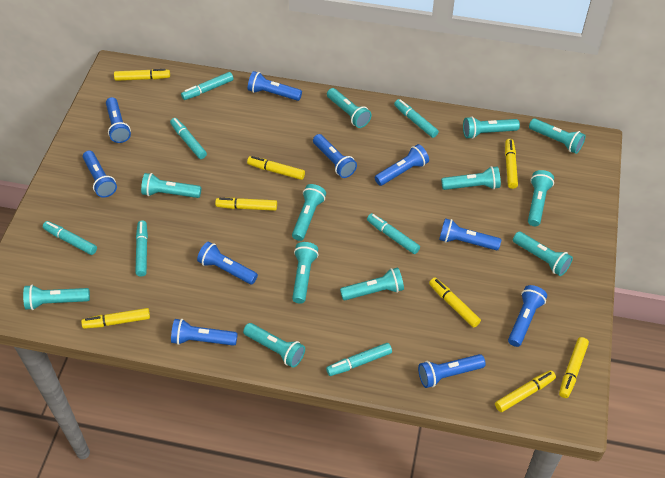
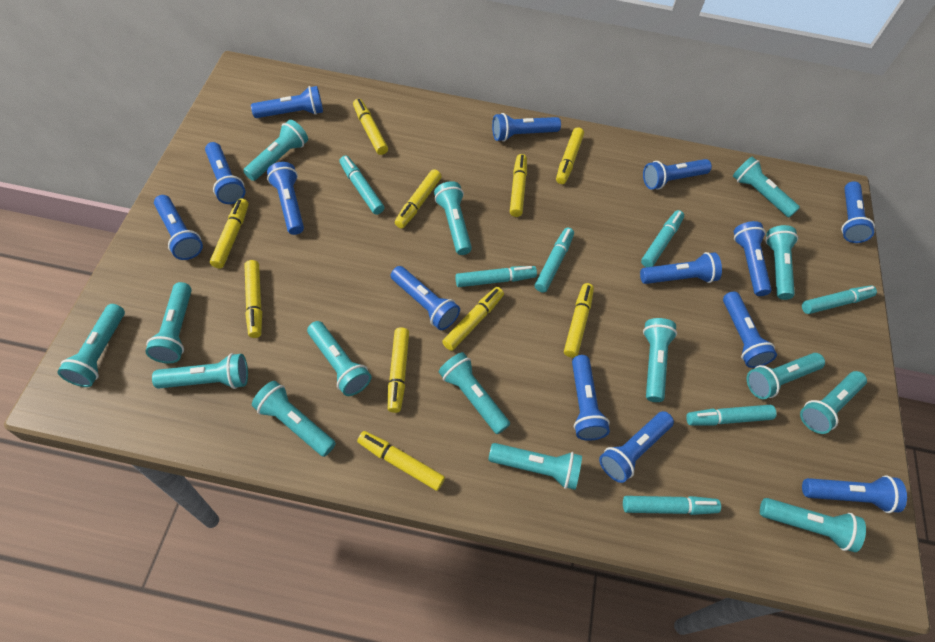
blue flashlight: 10 -> 14
turquoise flashlight: 12 -> 15
yellow marker: 8 -> 10

